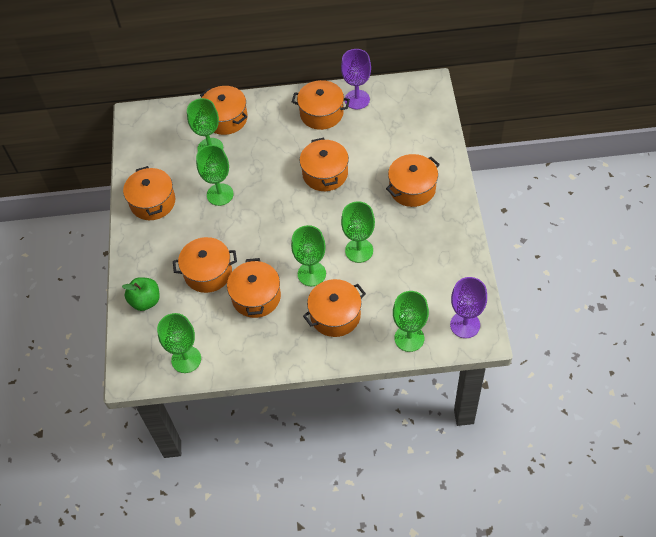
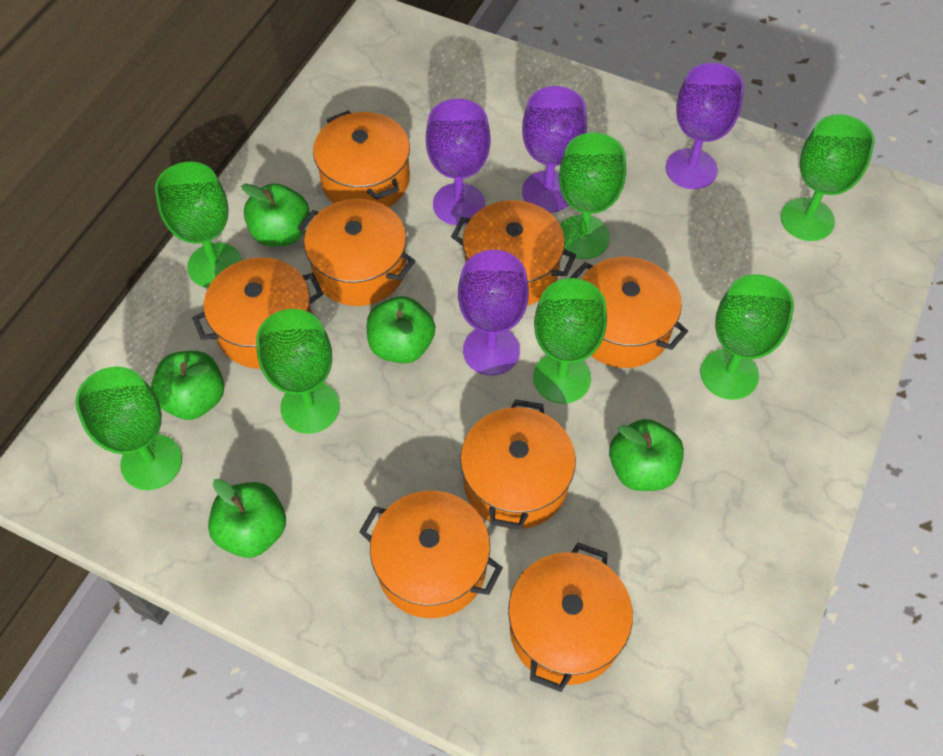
green apple: 1 -> 5
green goblet: 6 -> 7
purple goblet: 2 -> 4

